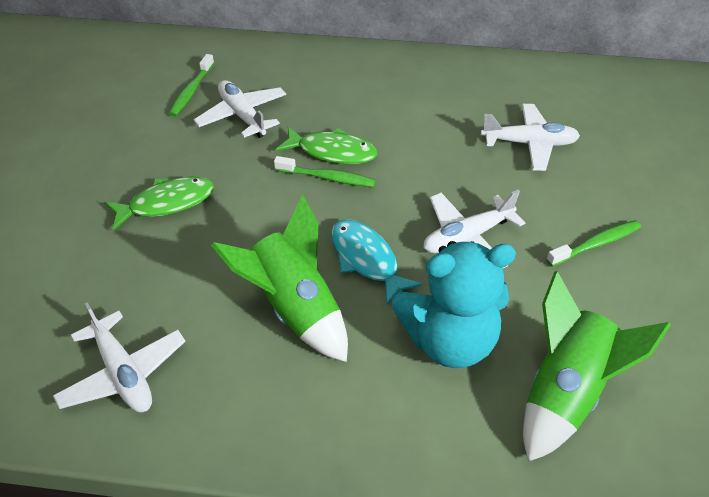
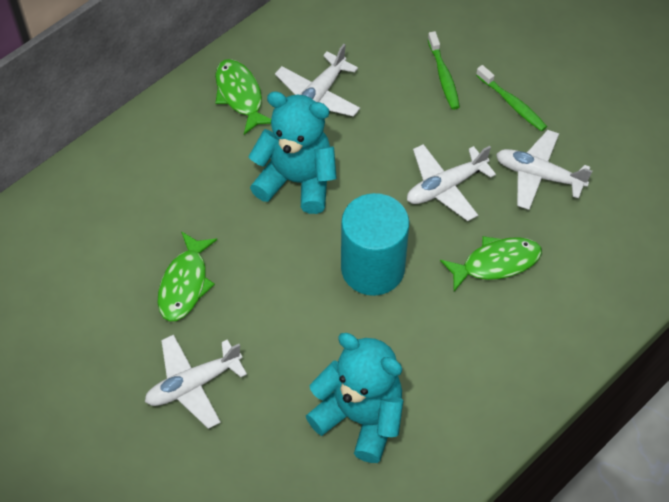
green fish: 2 -> 3
green rocket: 2 -> 0
green toothbrush: 3 -> 2
turquoise cylinder: 0 -> 1
turquoise fish: 1 -> 0
turquoise teddy bear: 1 -> 2

